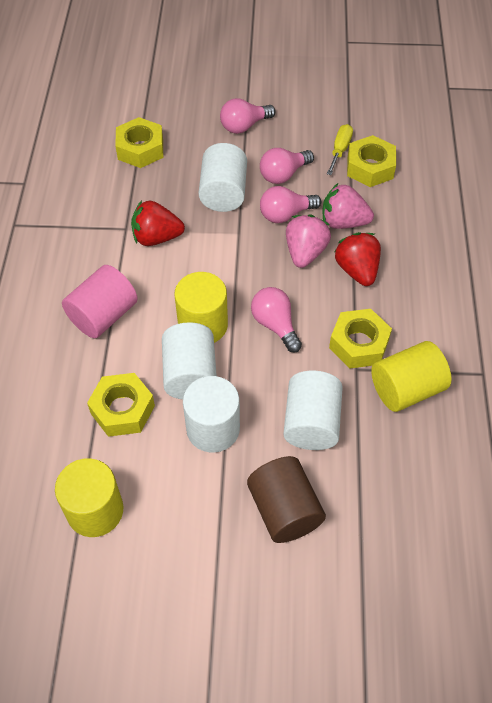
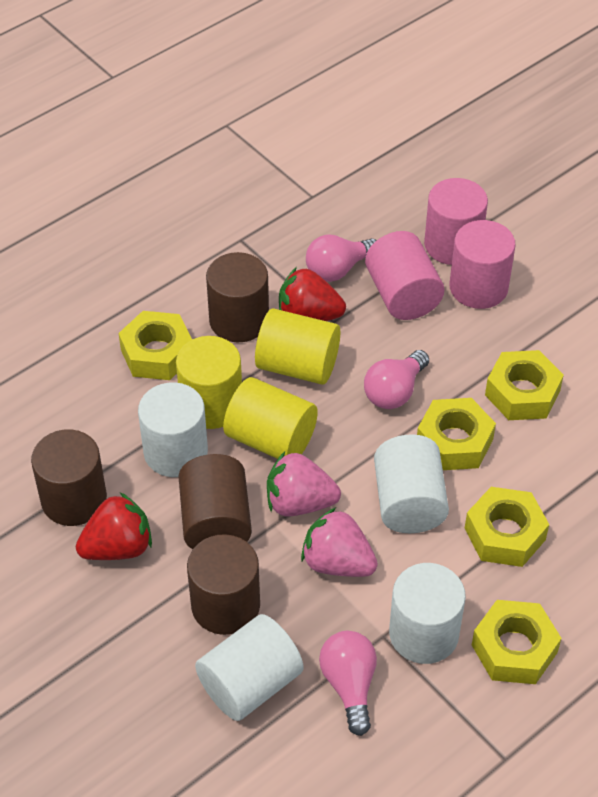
brown cylinder: 1 -> 4
pink cylinder: 1 -> 3
pink light bulb: 4 -> 3
yellow nut: 4 -> 5
yellow screwdriver: 1 -> 0

